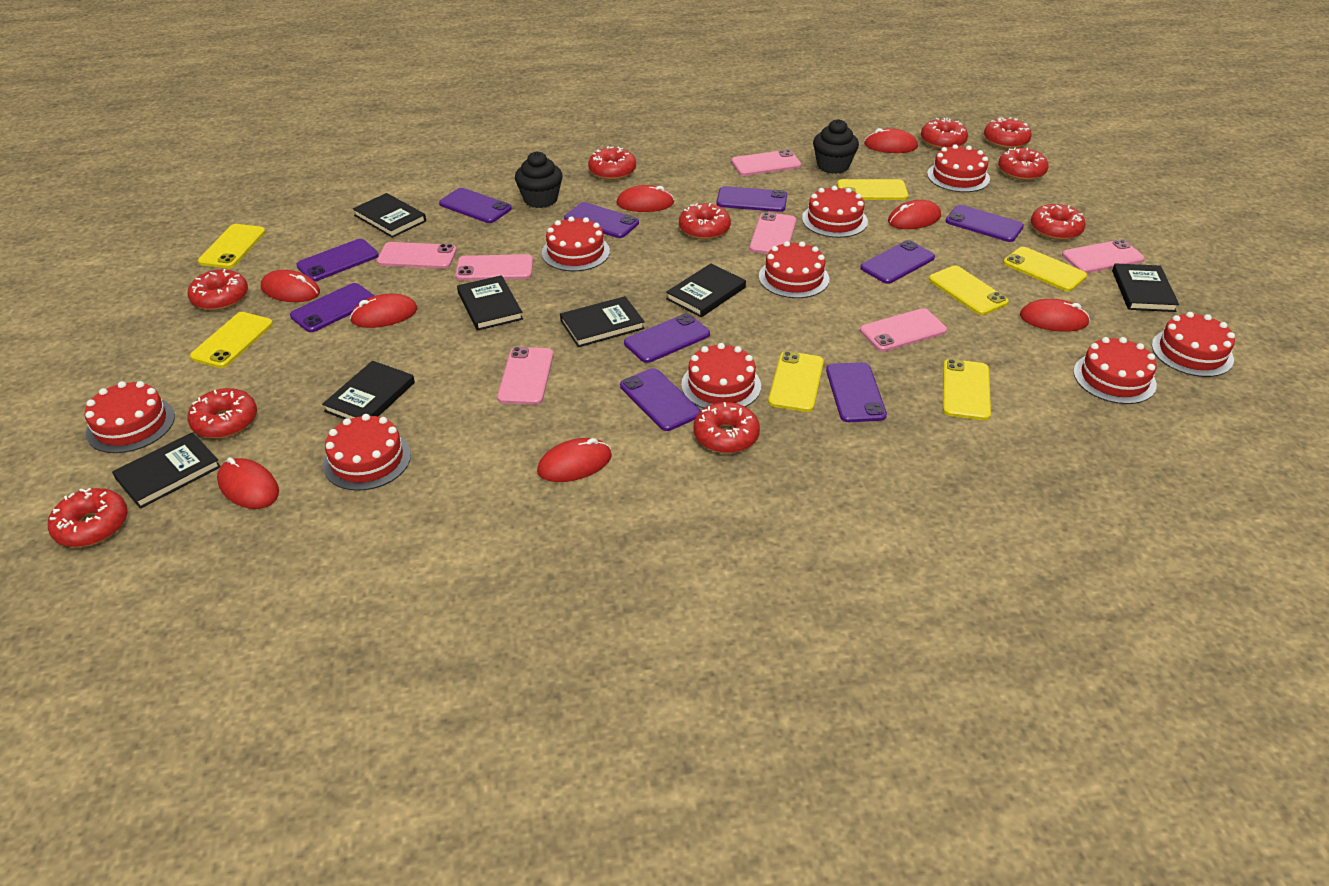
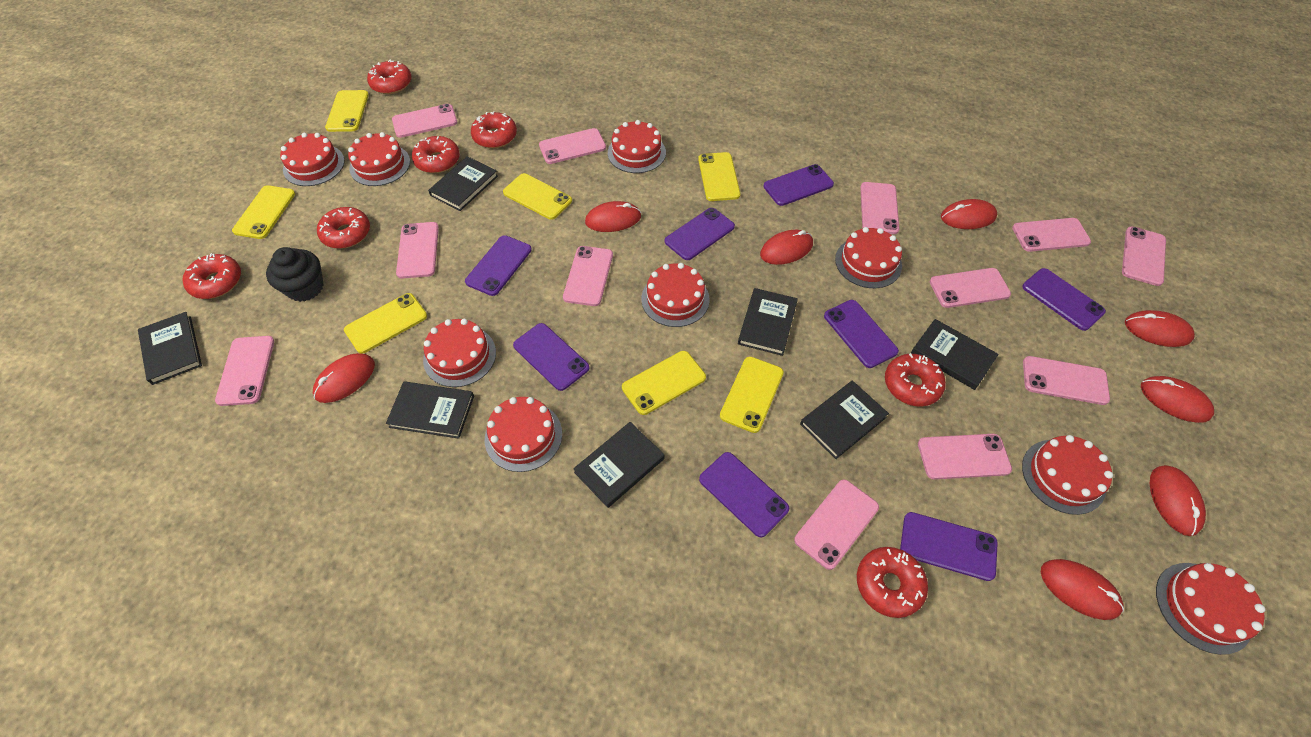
black cupcake: 2 -> 1
pink phone: 7 -> 12
purple phone: 10 -> 8
red donut: 10 -> 7

